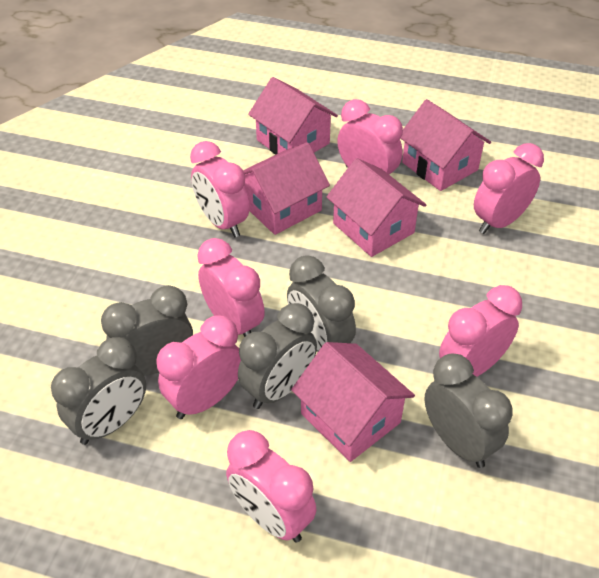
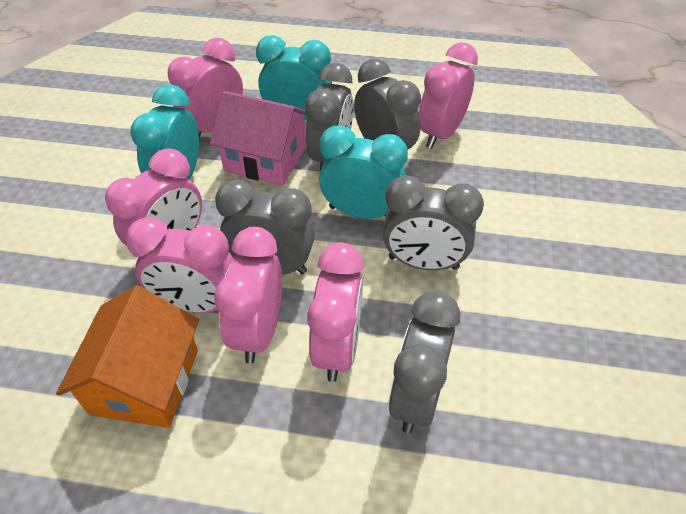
orange house: 0 -> 1
pink clock: 7 -> 6
pink house: 5 -> 1
turquoise clock: 0 -> 3

